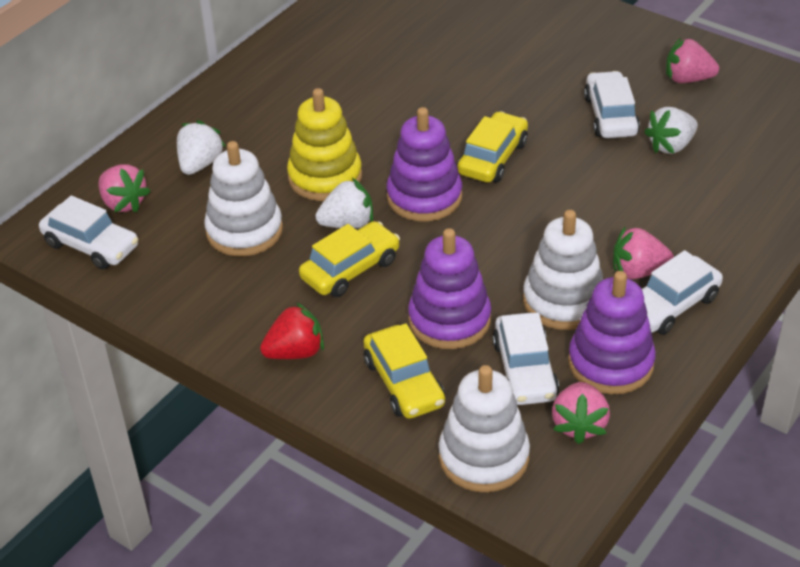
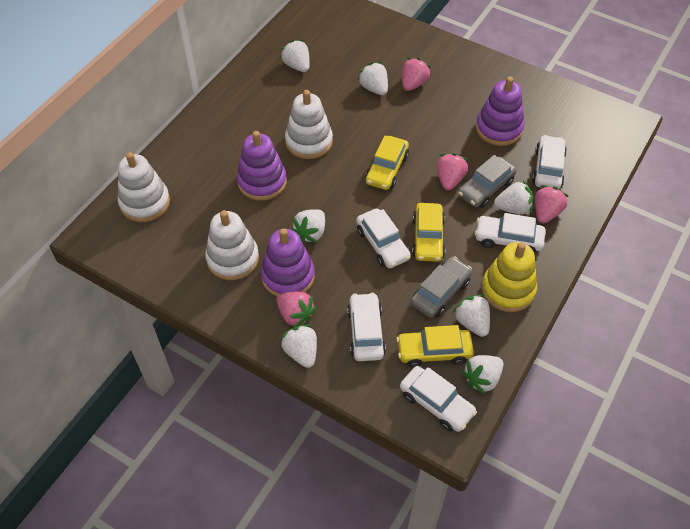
grey car: 0 -> 2
red strawberry: 1 -> 0
white car: 4 -> 5
white strawberry: 3 -> 7

